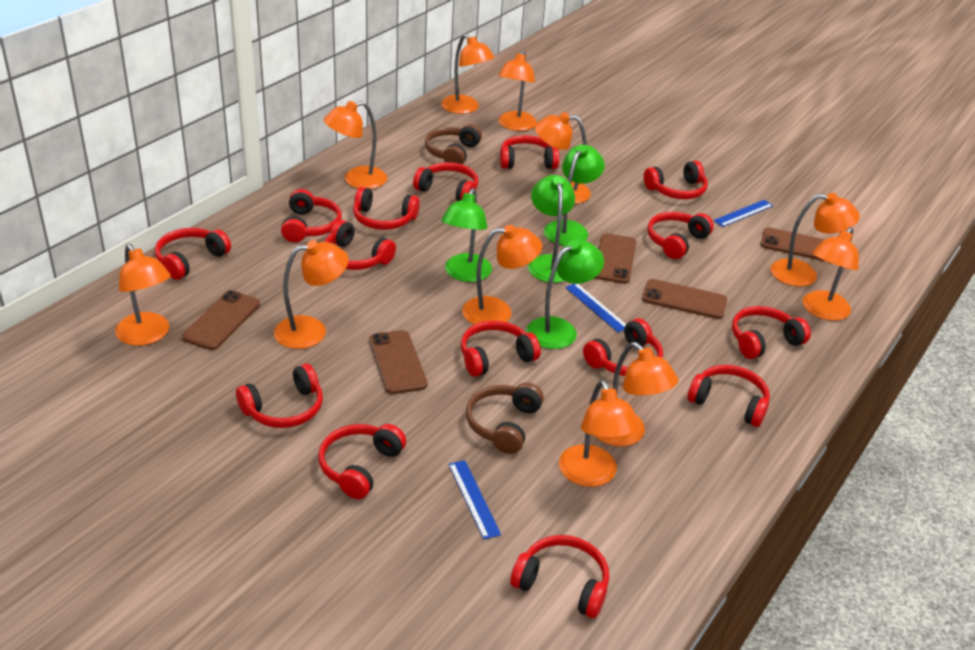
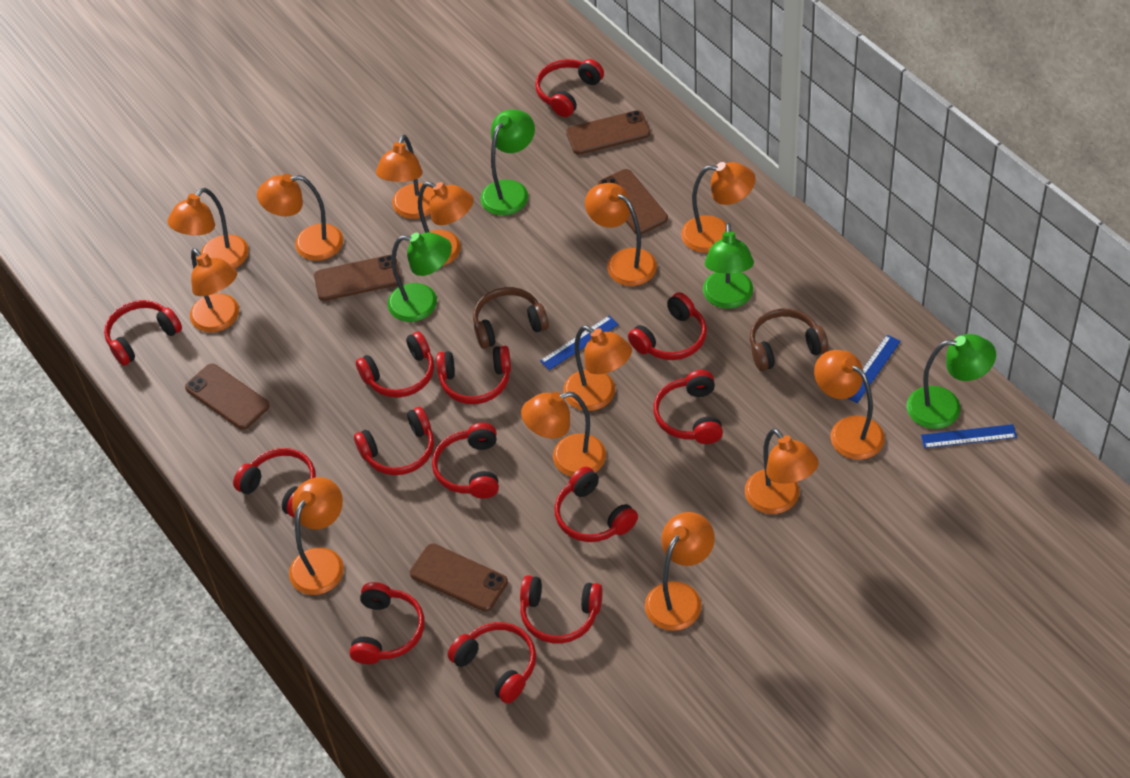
orange lamp: 11 -> 13
red headphones: 15 -> 13

